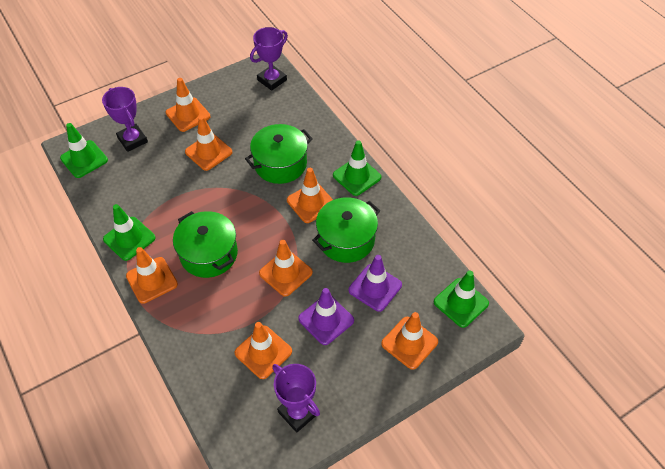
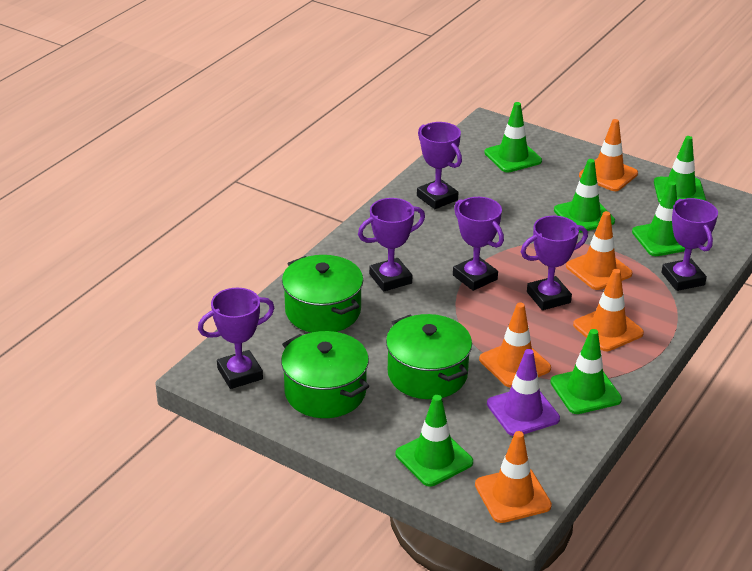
green traffic cone: 4 -> 6
orange traffic cone: 7 -> 5
purple traffic cone: 2 -> 1
purple trophy: 3 -> 6

